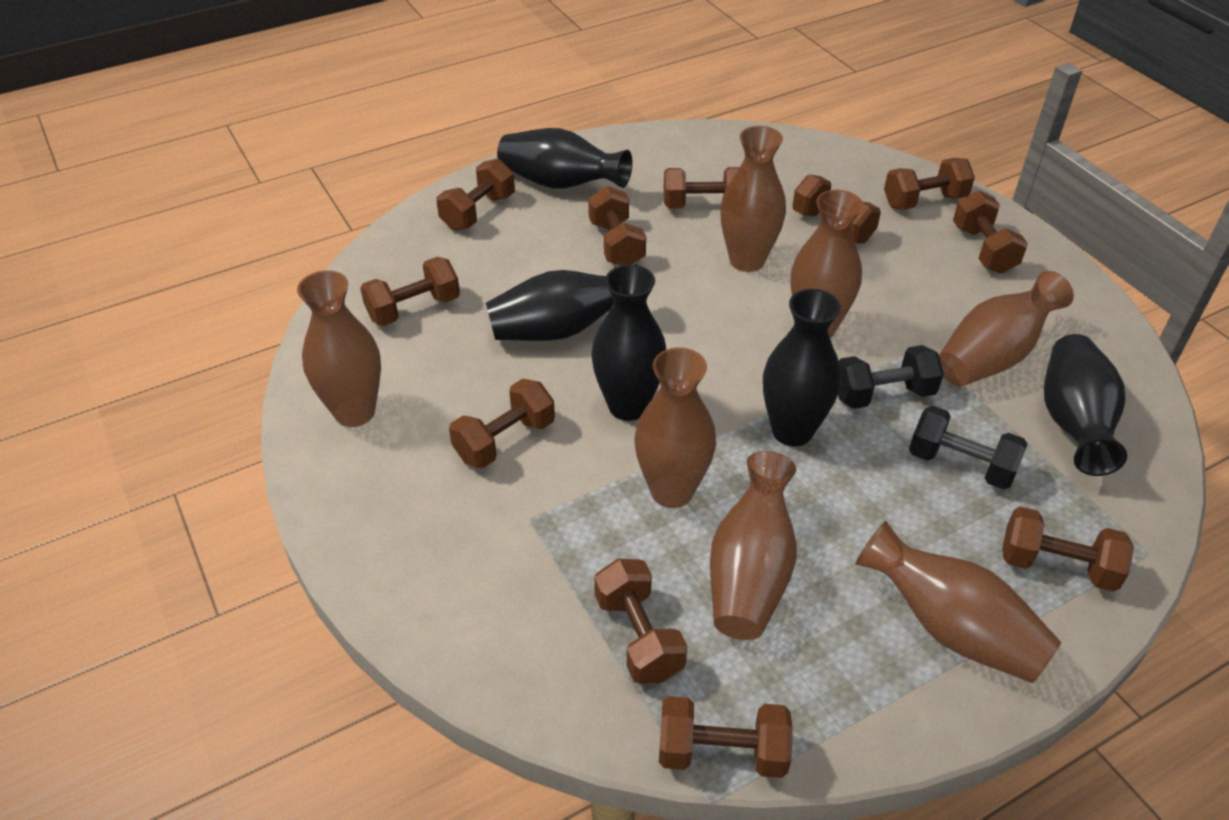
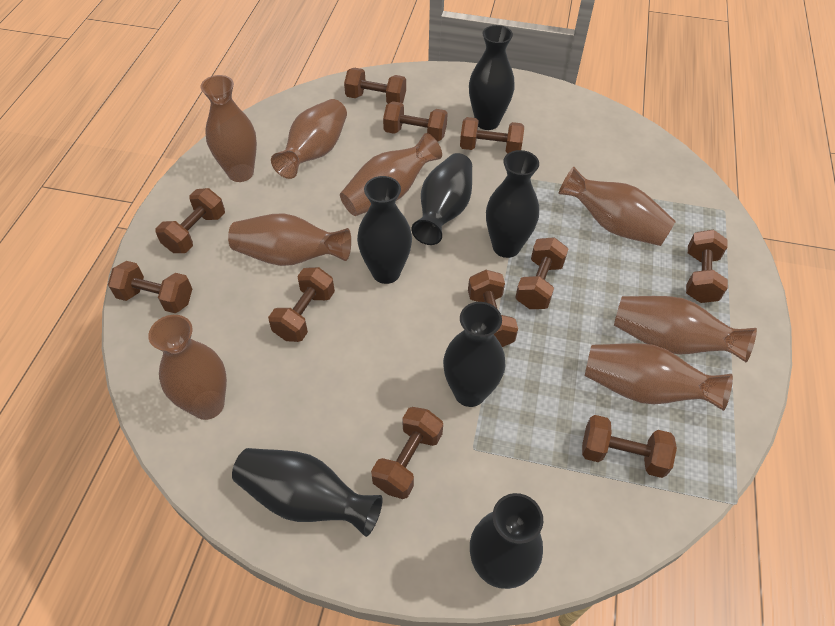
black dumbbell: 2 -> 0
black vase: 5 -> 7
brown vase: 7 -> 8

